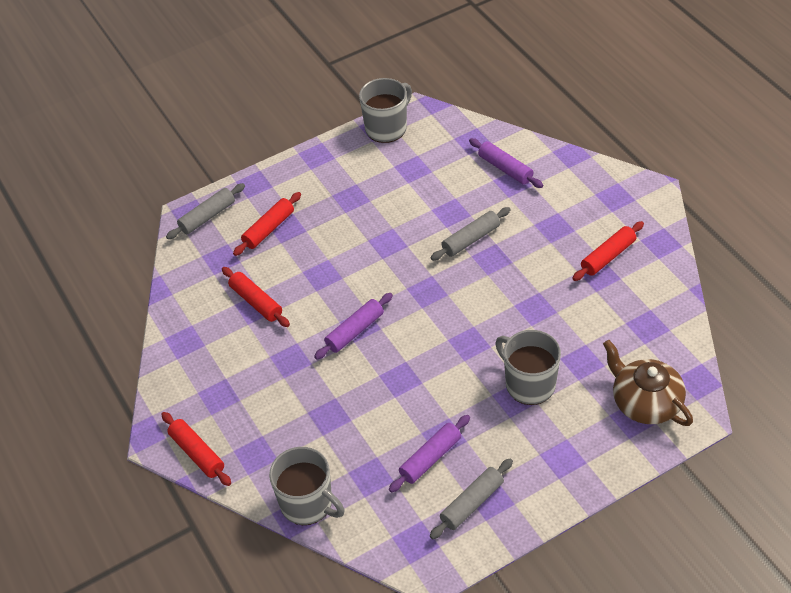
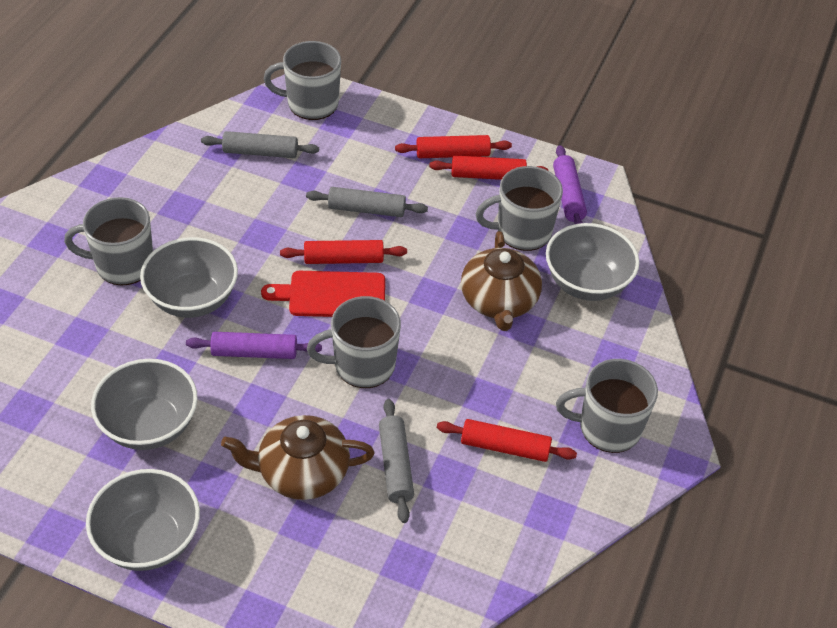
brown teapot: 1 -> 2
grey bowl: 0 -> 4
grey mug: 3 -> 5
purple rolling pin: 3 -> 2
red cutting board: 0 -> 1

